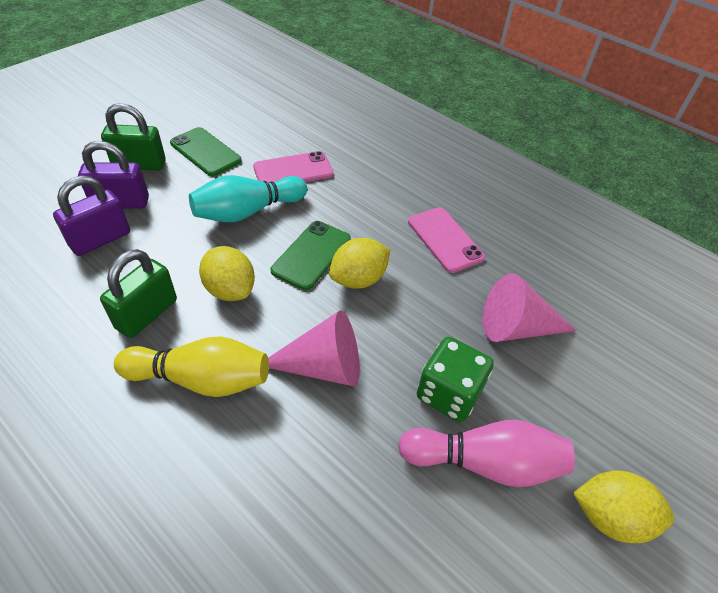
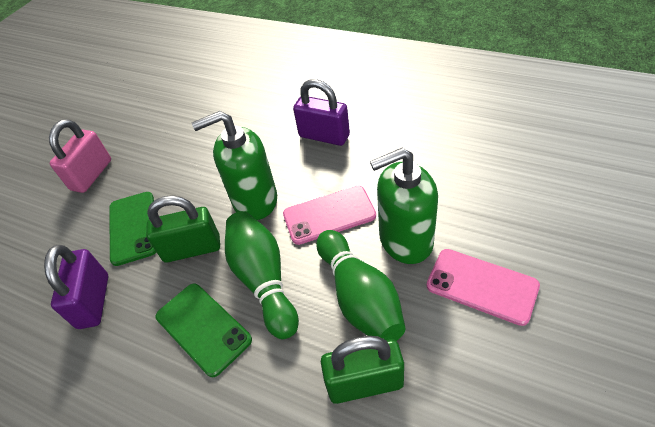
green bowling pin: 0 -> 2
green dice: 1 -> 0
green soap dispenser: 0 -> 2
pink bowling pin: 1 -> 0
pink cone: 2 -> 0
pink padlock: 0 -> 1
turquoise bowling pin: 1 -> 0
yellow bowling pin: 1 -> 0
yellow lemon: 3 -> 0

